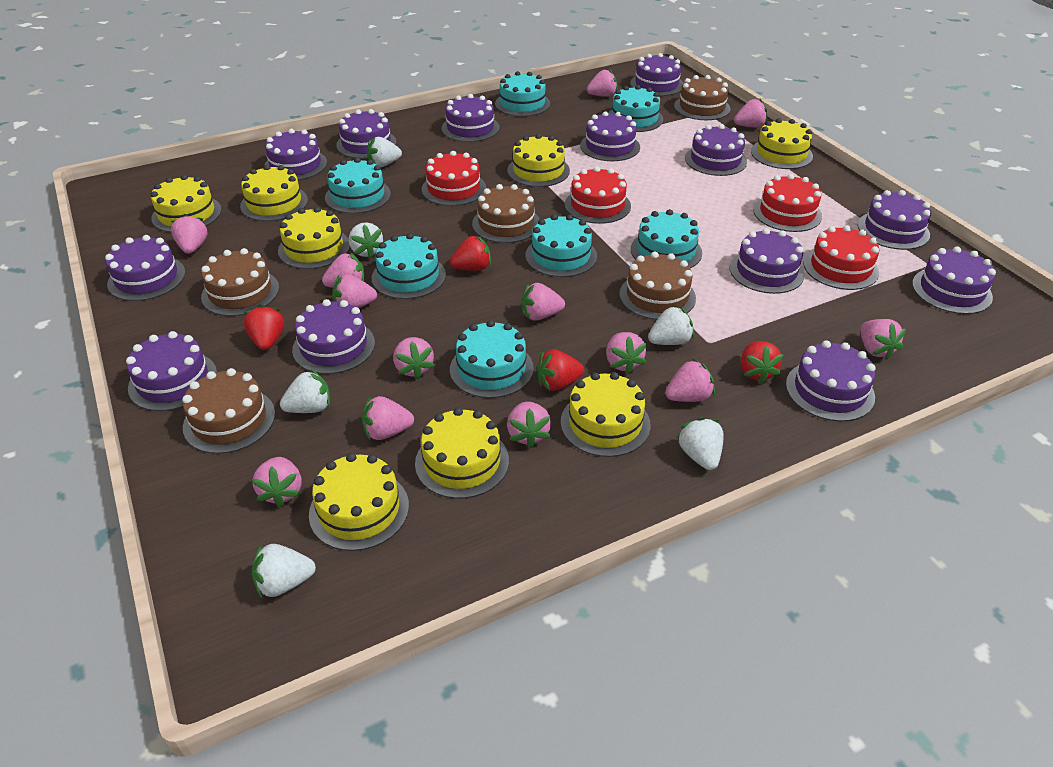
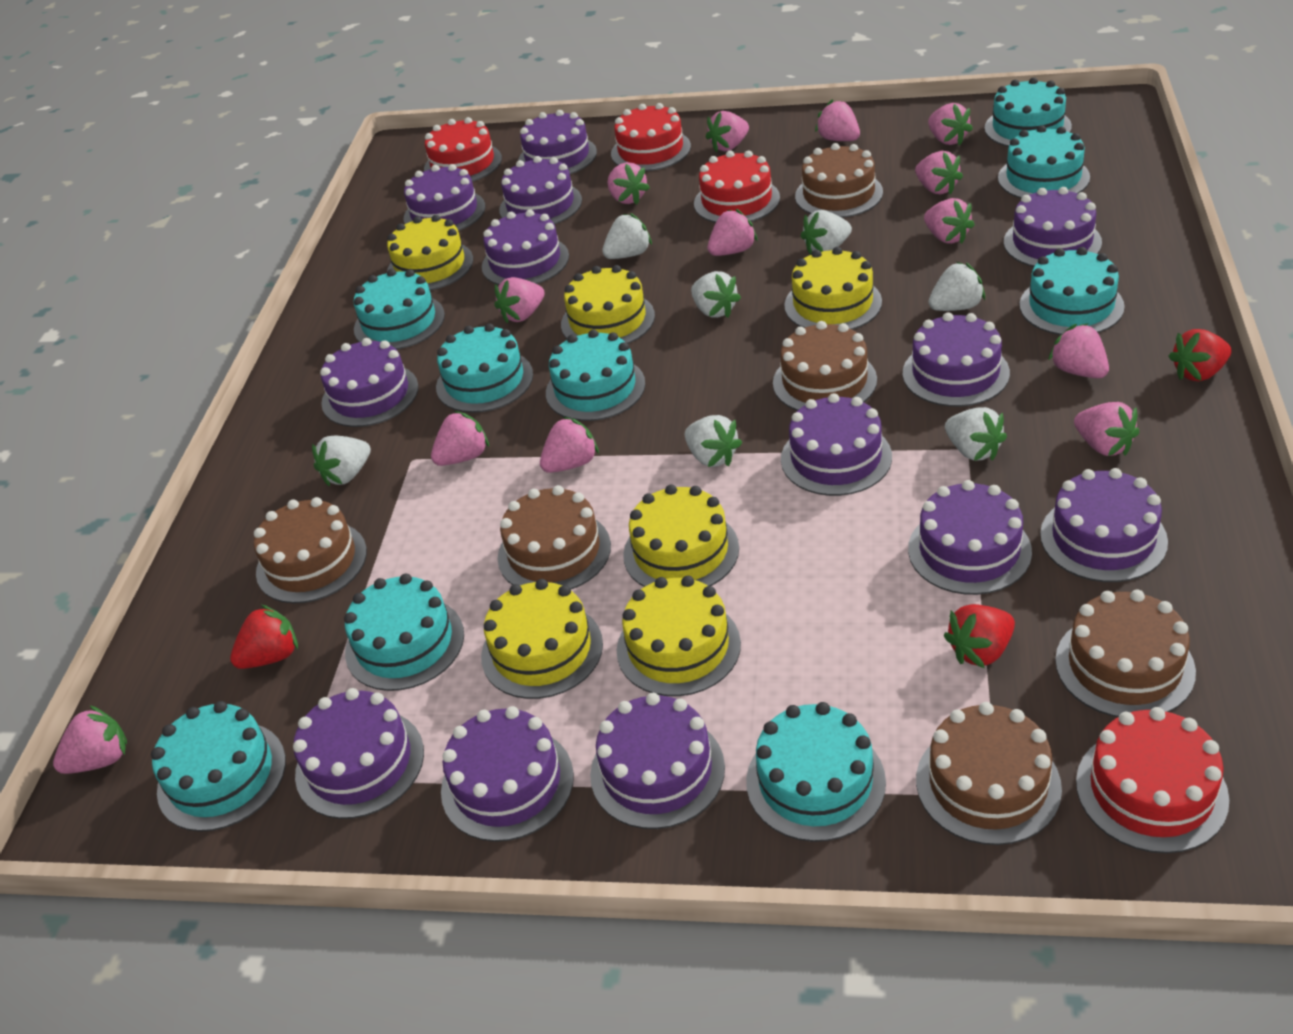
brown cake: 5 -> 6
red strawberry: 4 -> 3
turquoise cake: 7 -> 9
white strawberry: 6 -> 7
yellow cake: 8 -> 6

